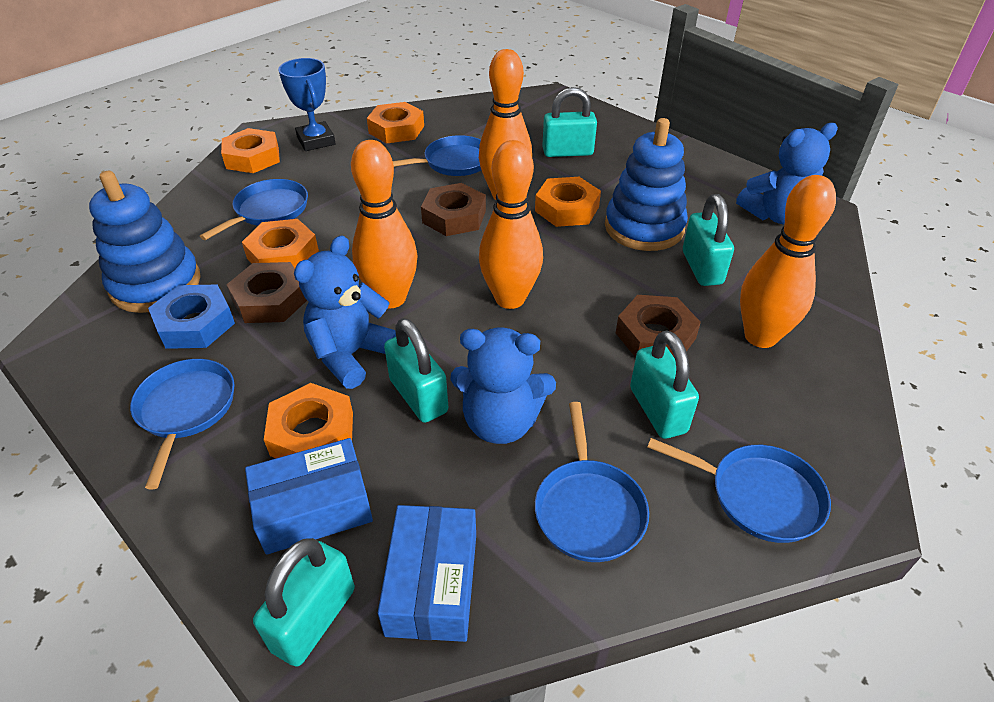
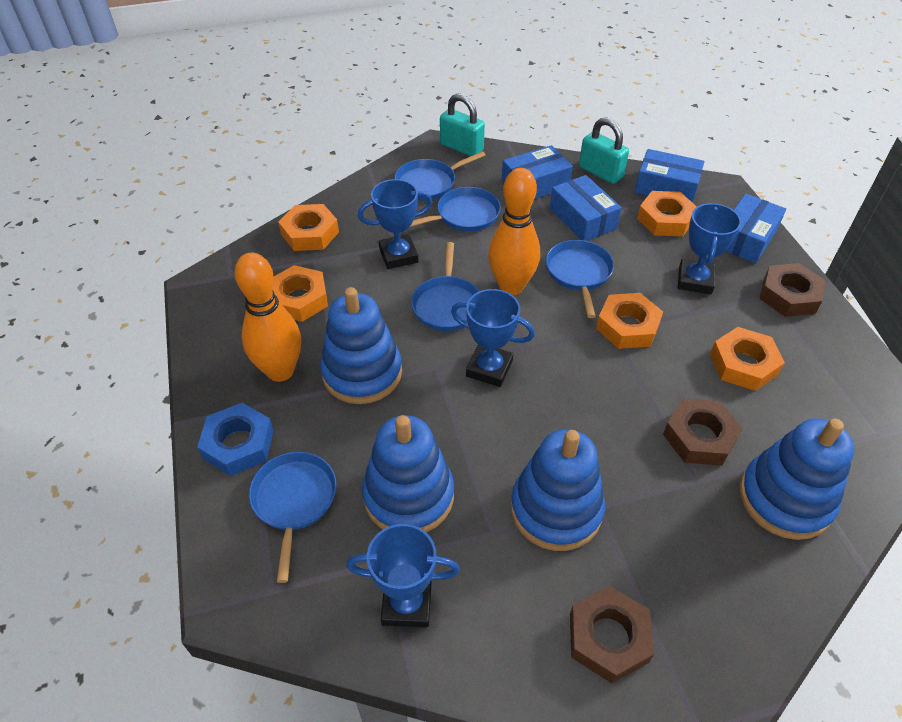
blue box: 2 -> 4
blue stacking toy: 2 -> 4
blue teddy bear: 3 -> 0
blue trophy: 1 -> 4
orange bowling pin: 4 -> 2
turquoise padlock: 5 -> 2

